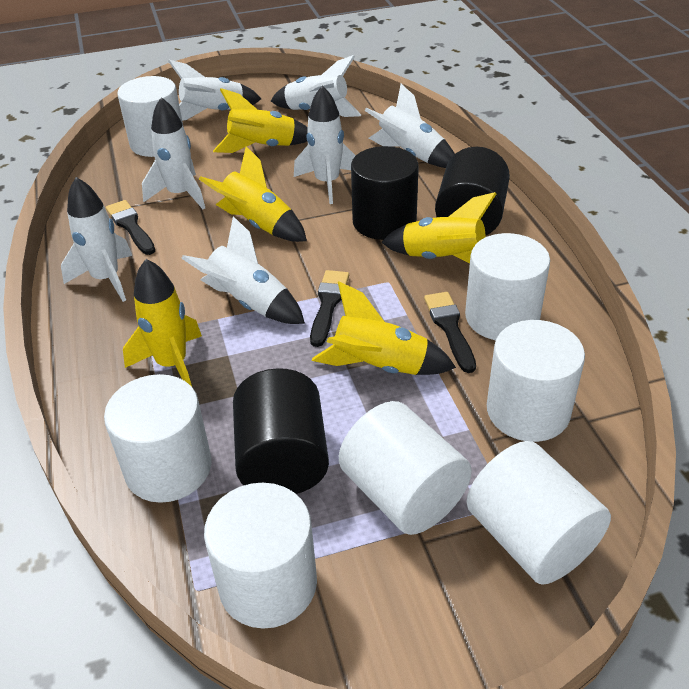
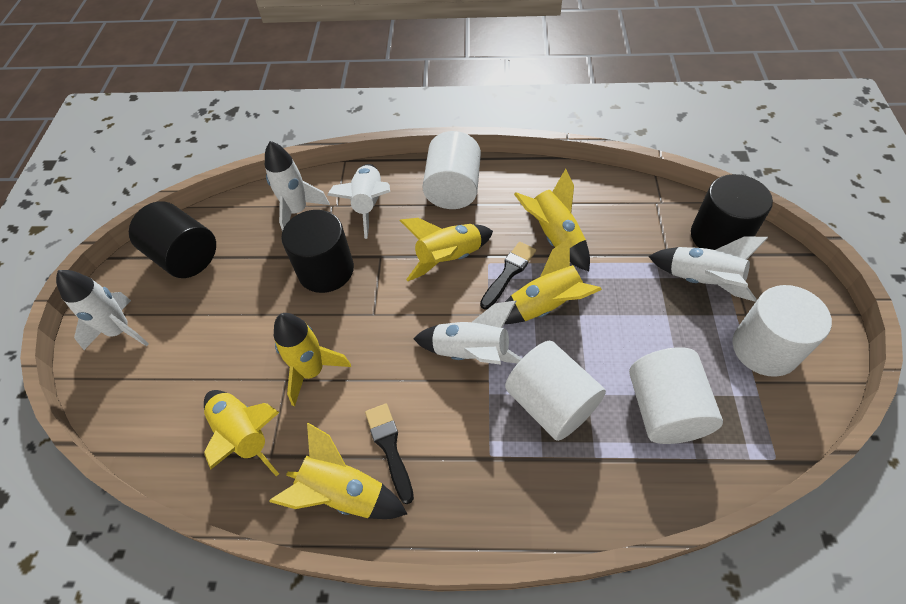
black brush: 3 -> 2
white cylinder: 7 -> 4
white rocket: 7 -> 5
yellow rocket: 5 -> 6

